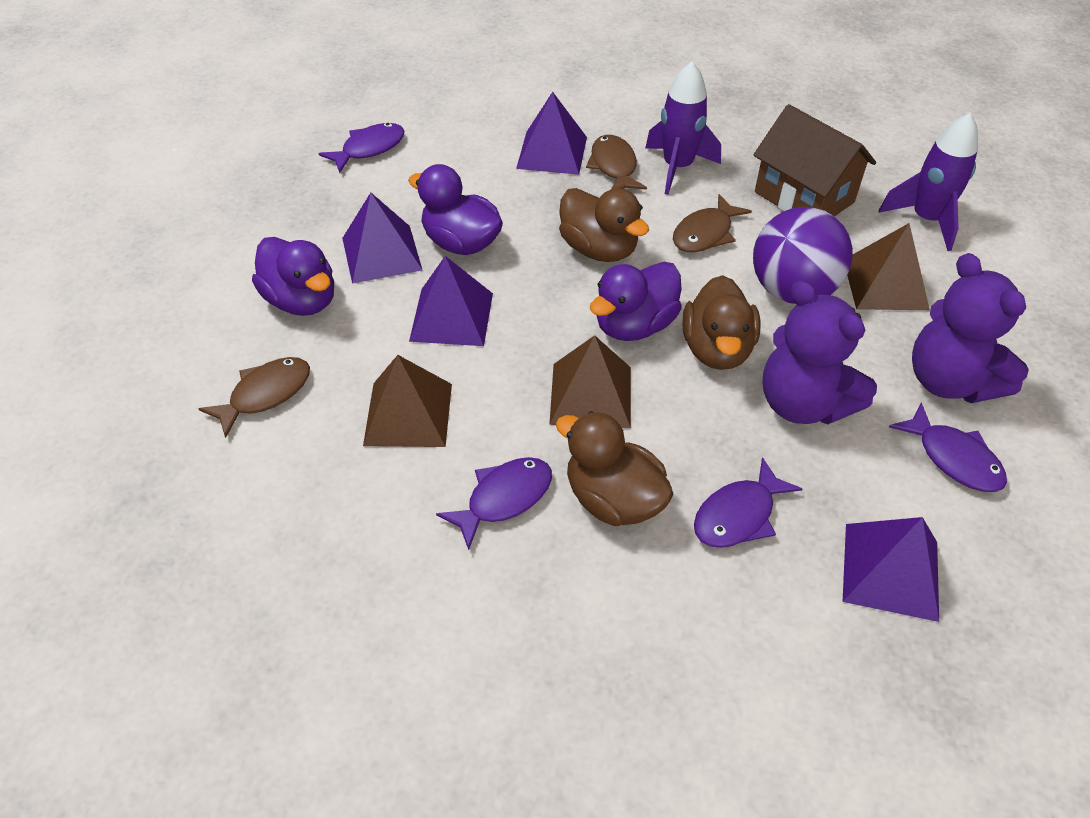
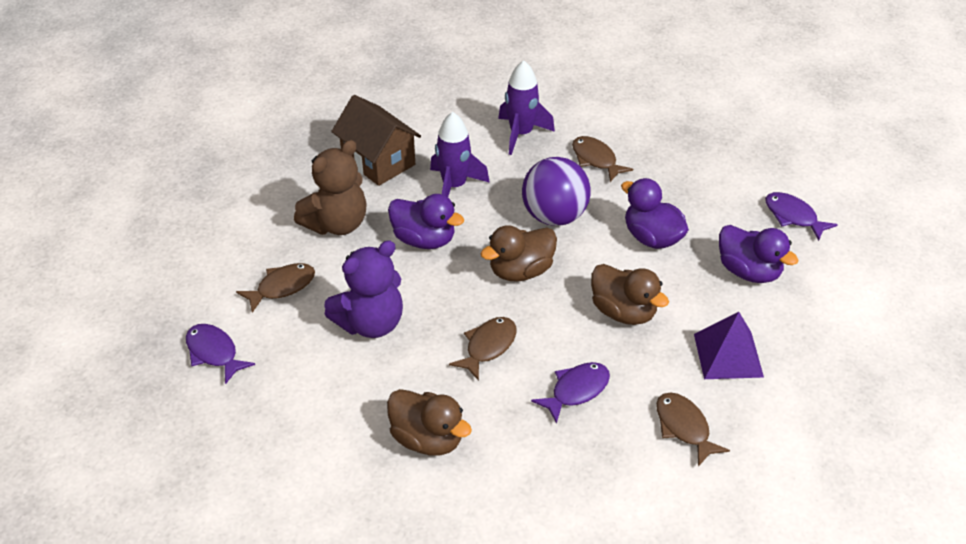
brown fish: 3 -> 4
brown pyramid: 3 -> 0
brown teddy bear: 0 -> 1
purple fish: 4 -> 3
purple pyramid: 4 -> 1
purple teddy bear: 2 -> 1

